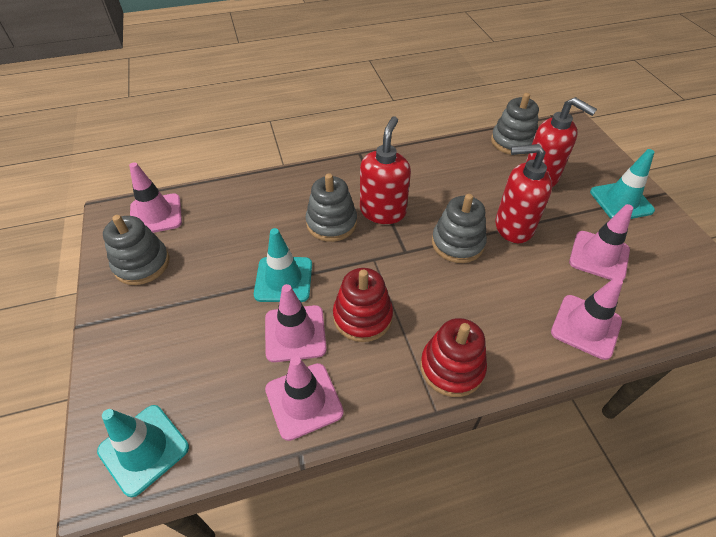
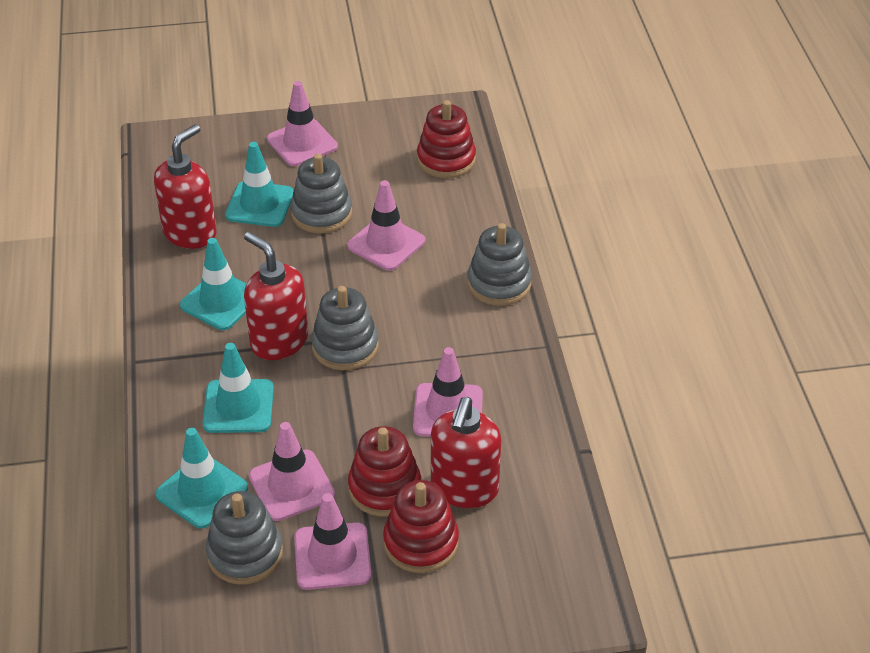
red stacking toy: 2 -> 3
turquoise traffic cone: 3 -> 4

